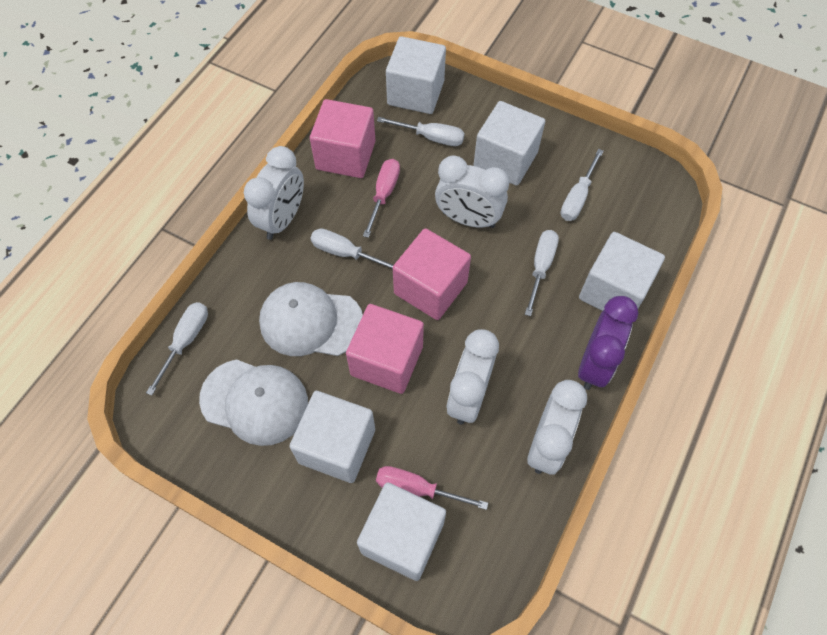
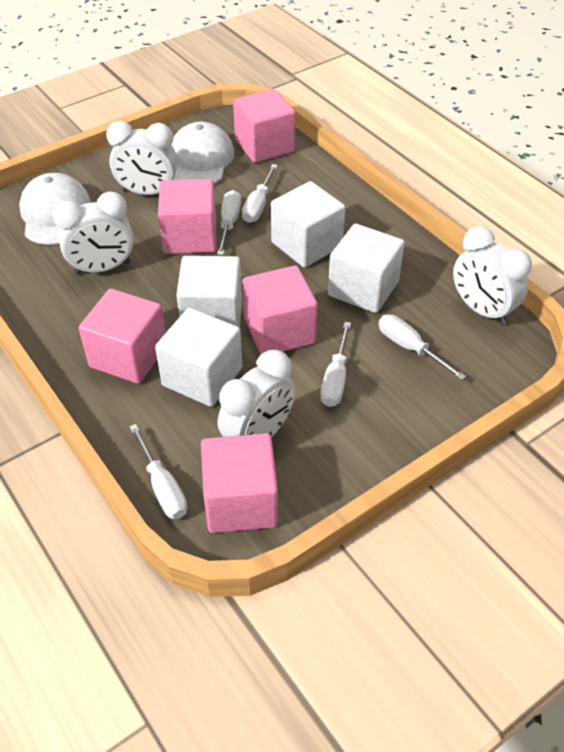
pink cube: 3 -> 5
pink screwdriver: 2 -> 0
purple clock: 1 -> 0
white cube: 5 -> 4

